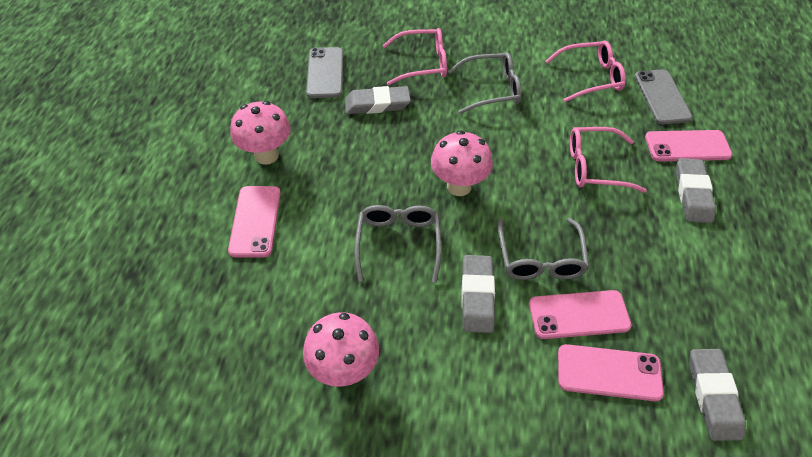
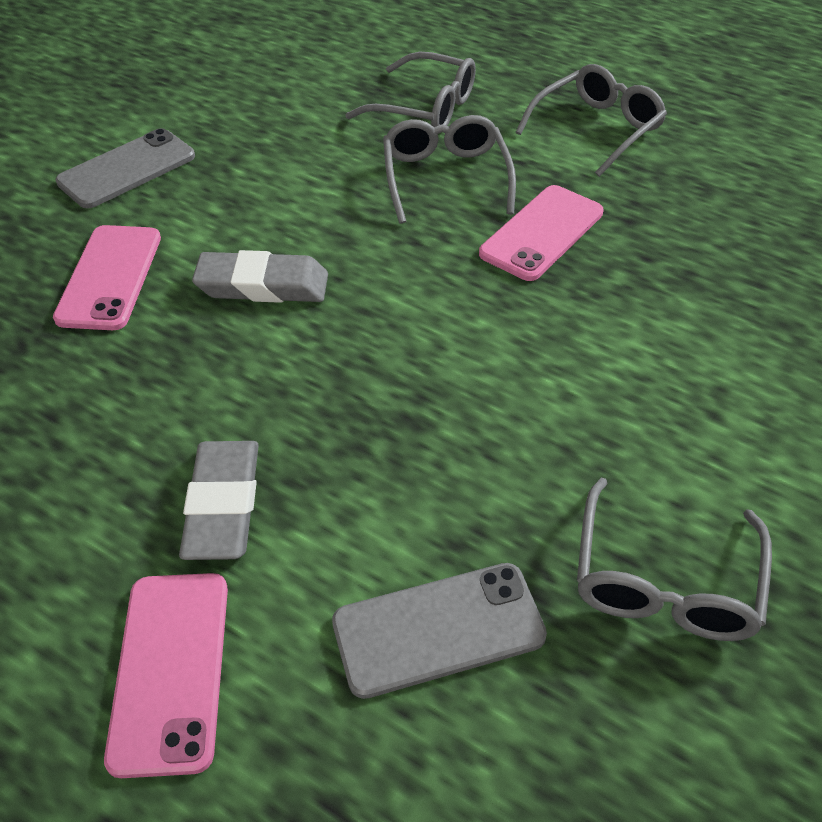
grey eraser: 4 -> 2
grey glasses: 3 -> 4
pink glasses: 3 -> 0
pink mushroom: 3 -> 0
pink phone: 4 -> 3

